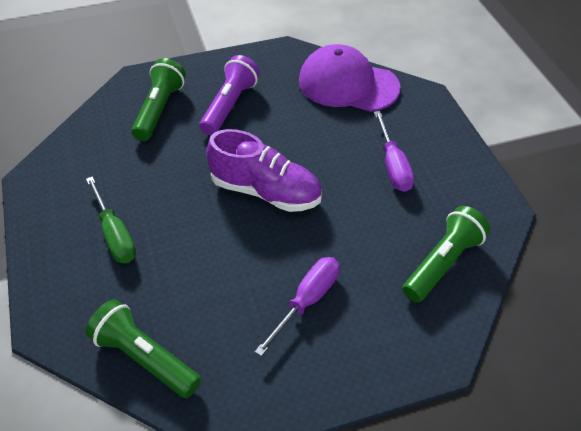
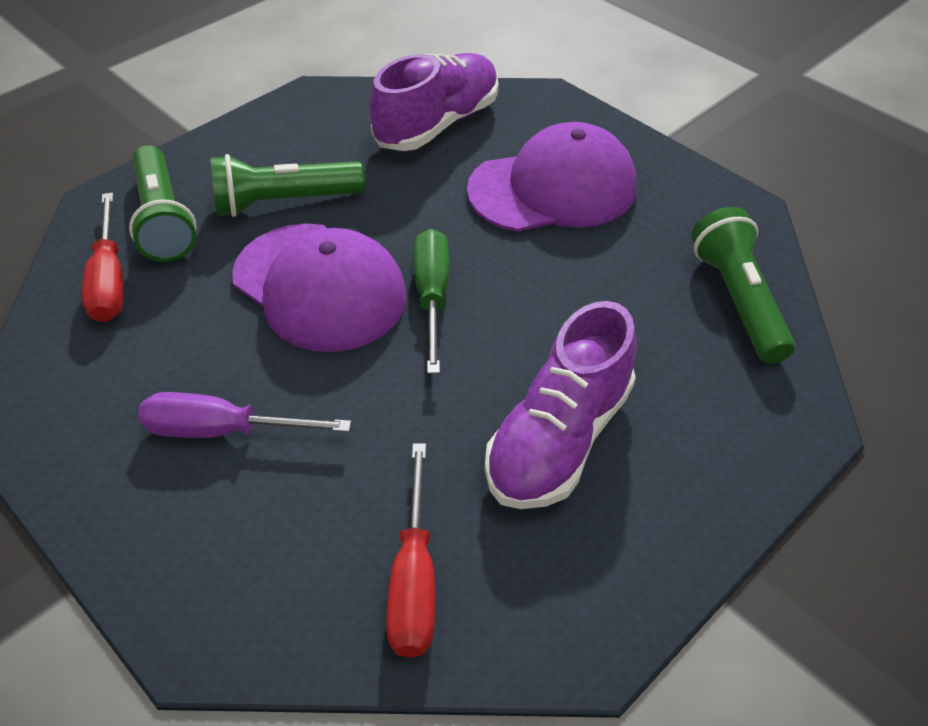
purple cap: 1 -> 2
purple flashlight: 1 -> 0
purple screwdriver: 2 -> 1
purple shoe: 1 -> 2
red screwdriver: 0 -> 2

